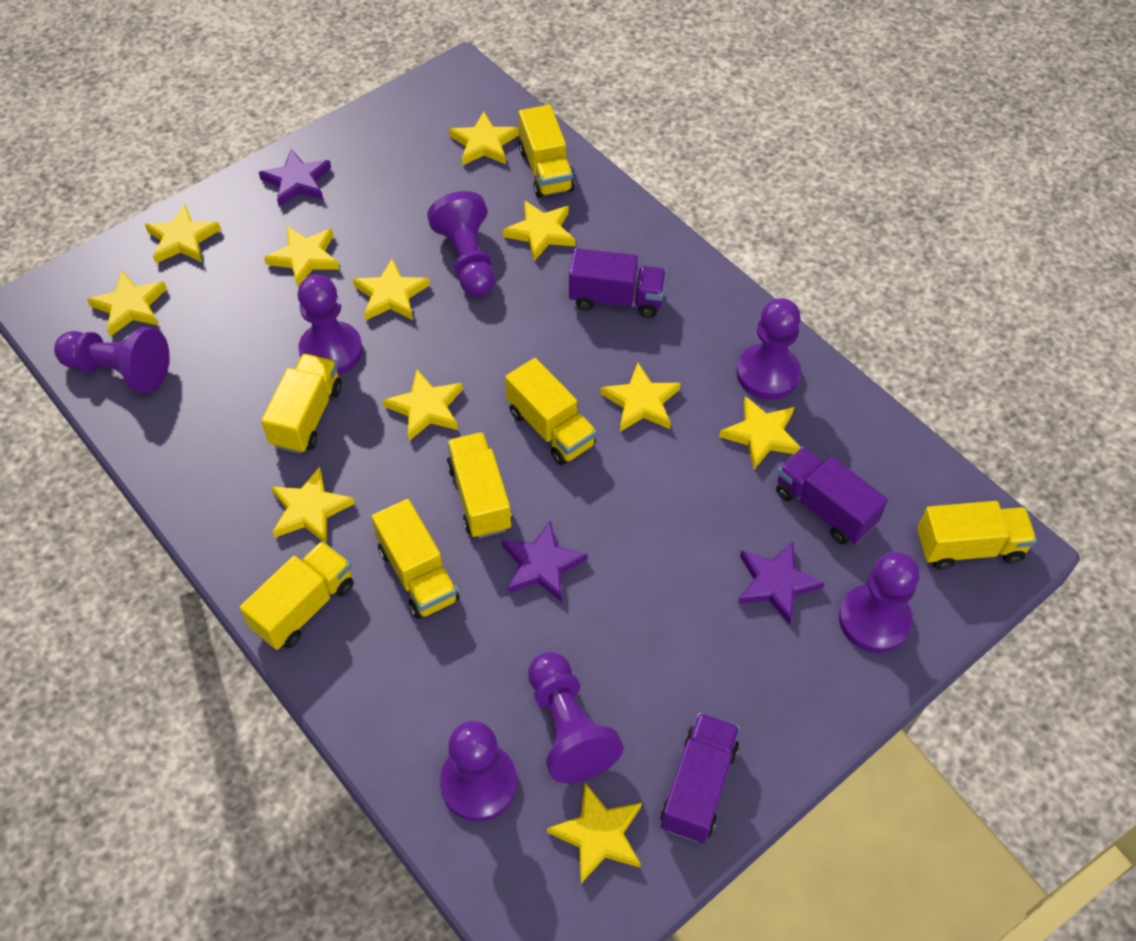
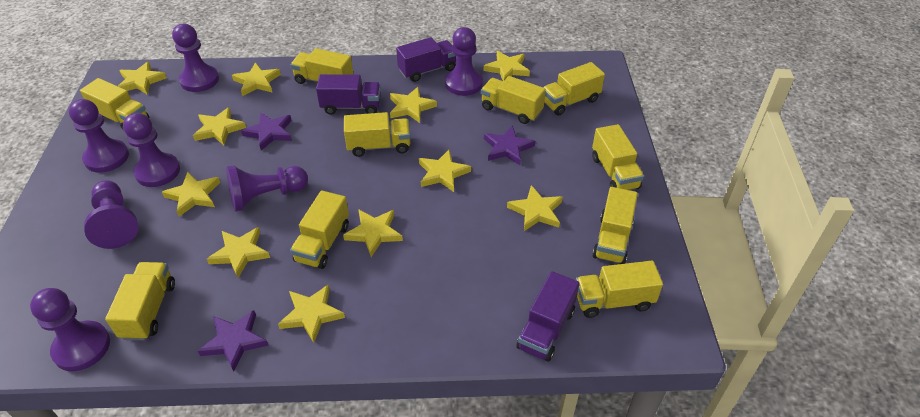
yellow truck: 7 -> 10

